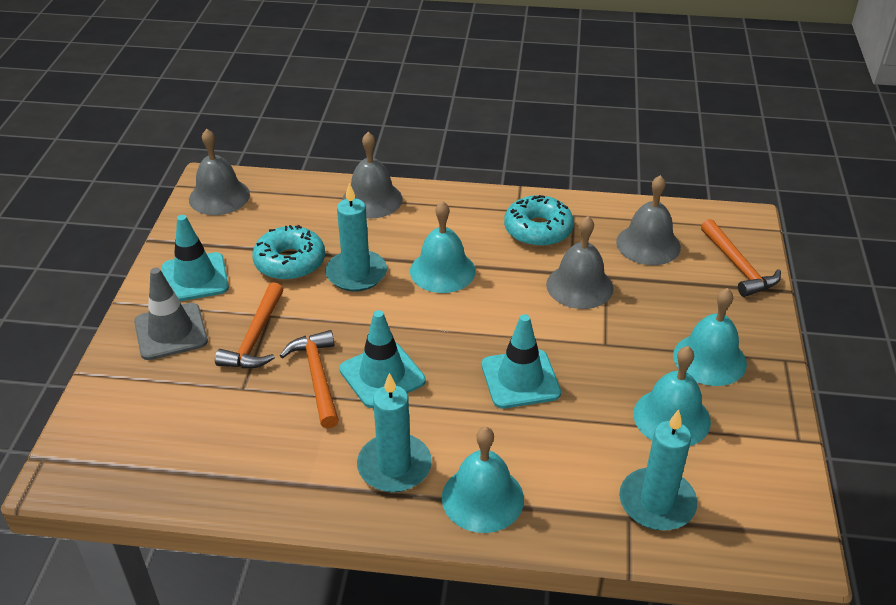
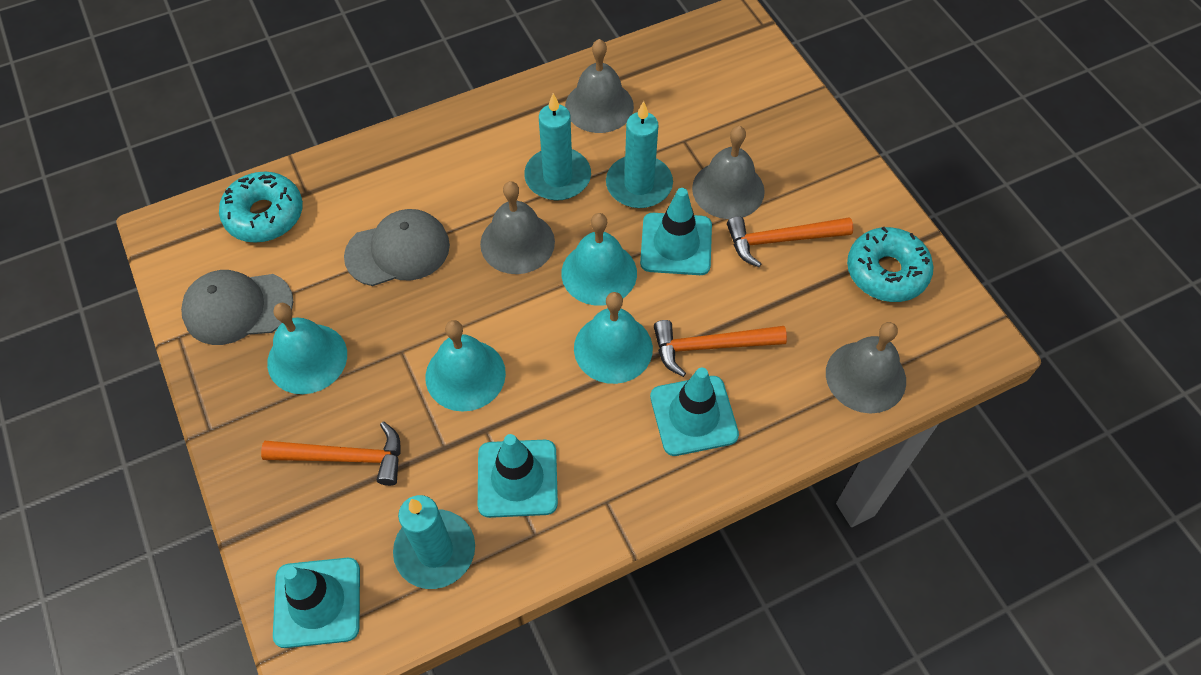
grey cap: 0 -> 2
grey traffic cone: 1 -> 0
turquoise traffic cone: 3 -> 4

